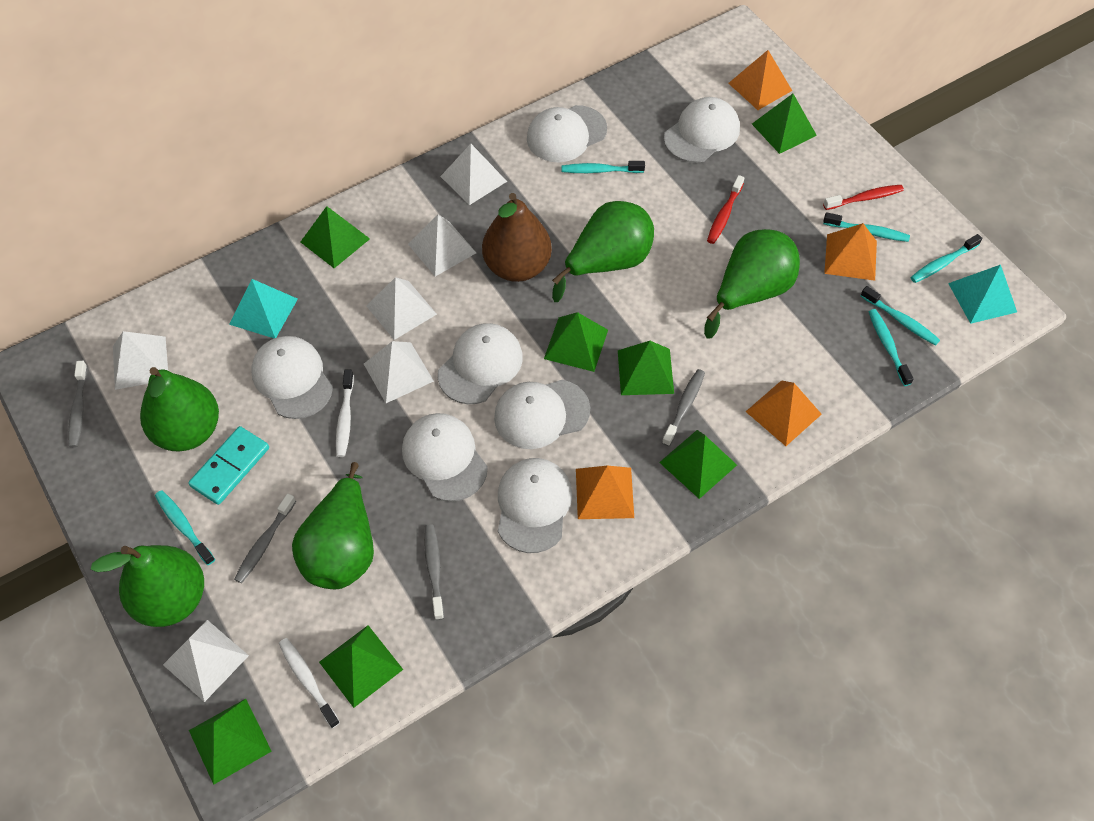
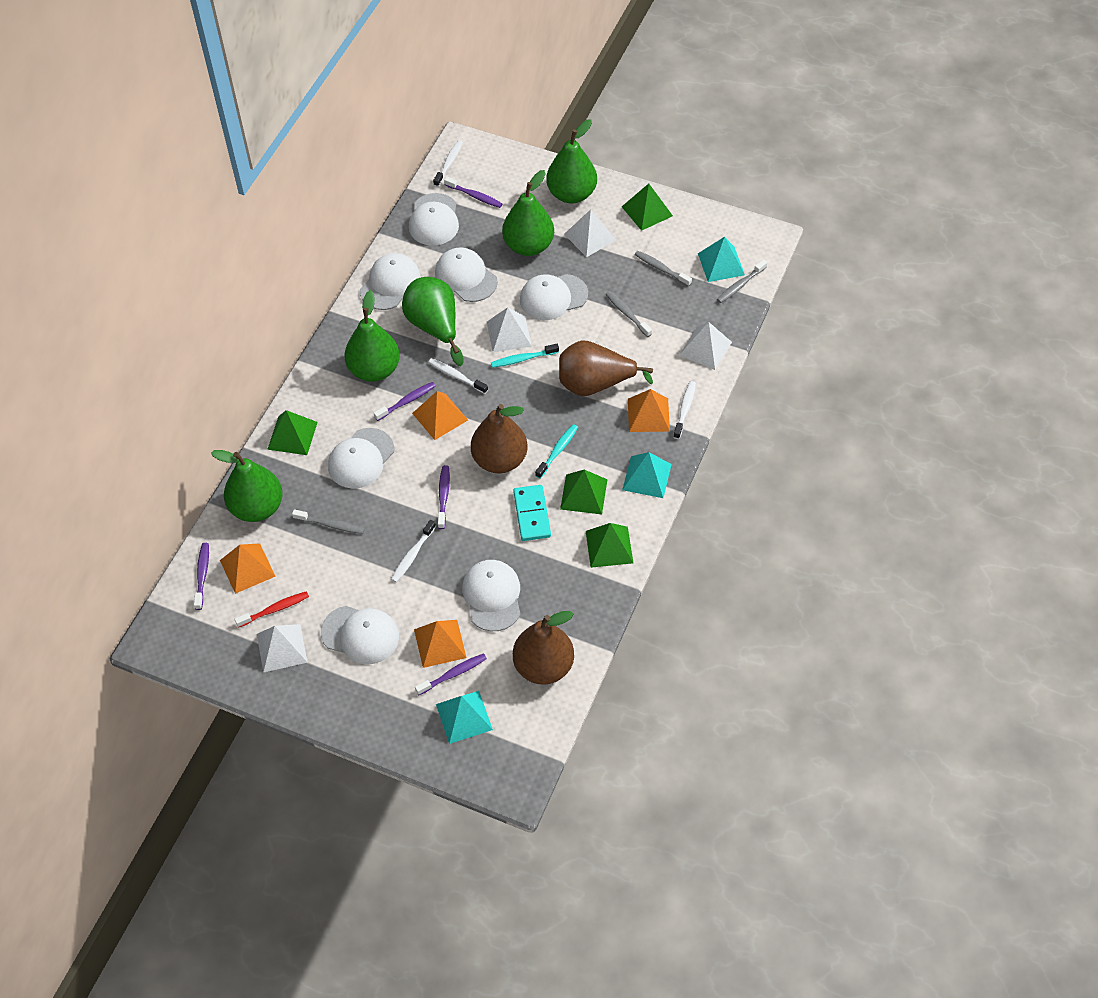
brown pear: 1 -> 3
green pyramid: 7 -> 4
purple toothbrush: 0 -> 5
red toothbrush: 2 -> 1
turquoise pyramid: 2 -> 3
turquoise toothbrush: 6 -> 2
white pyramid: 6 -> 4
white toothbrush: 2 -> 4

